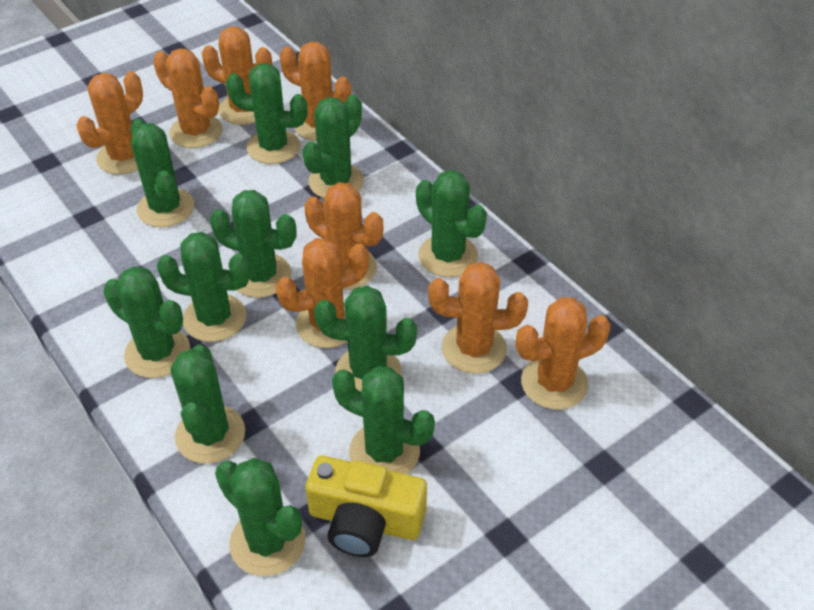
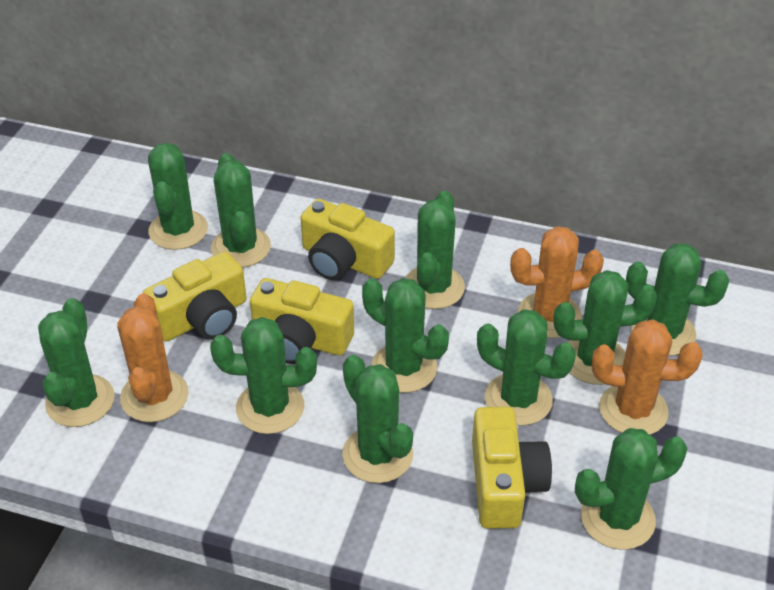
orange cactus: 8 -> 3
yellow camera: 1 -> 4

